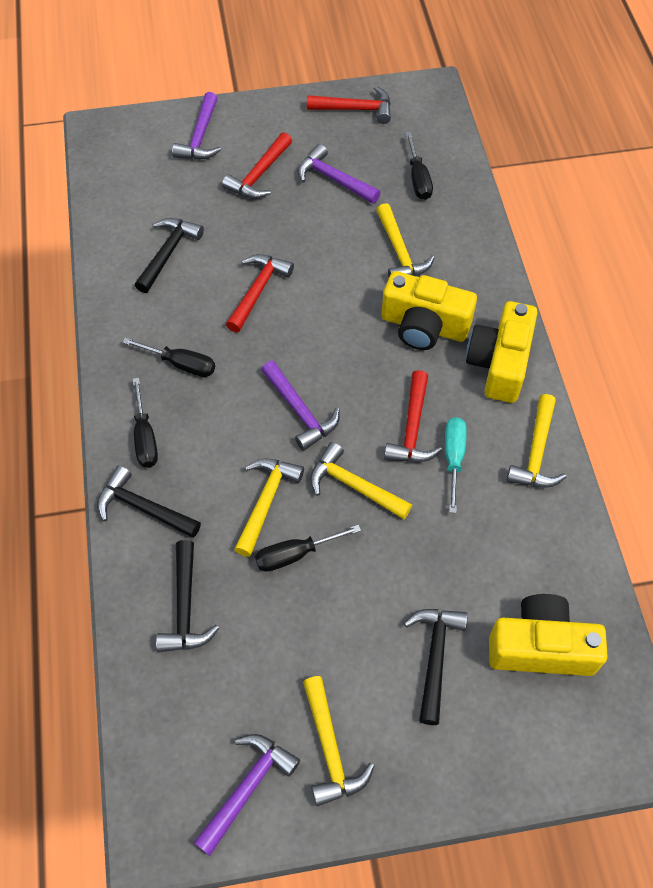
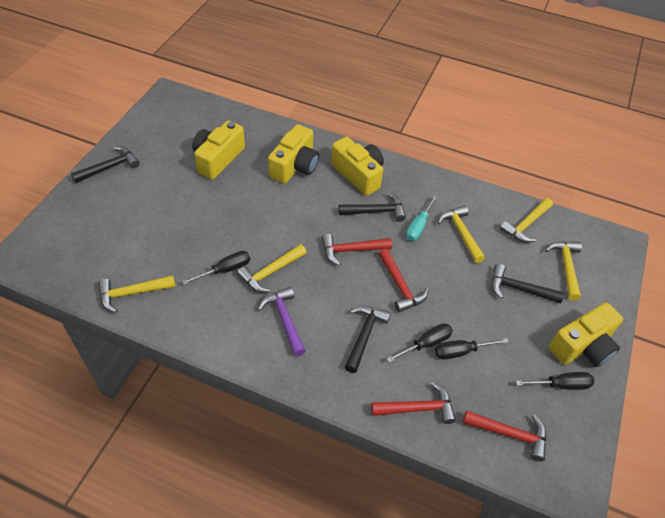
purple hammer: 4 -> 1
yellow camera: 3 -> 4

